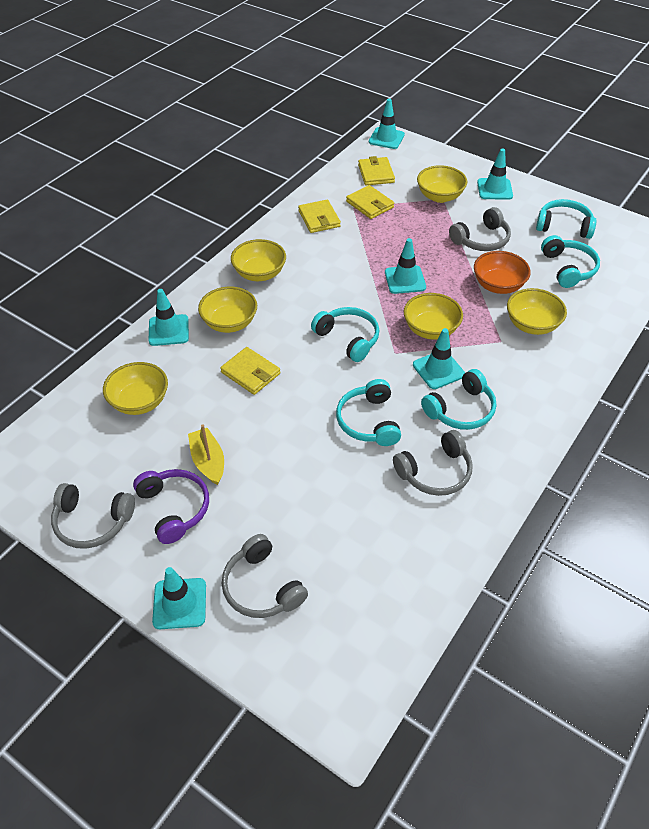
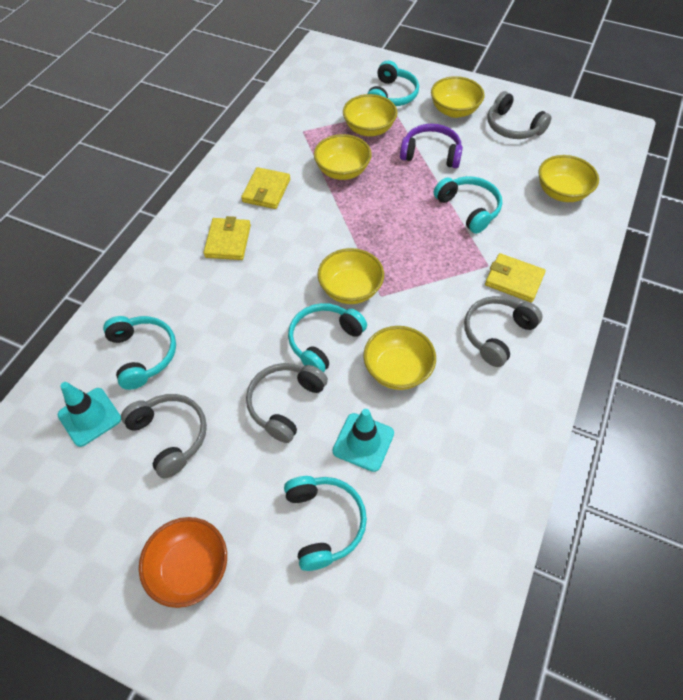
turquoise traffic cone: 6 -> 2
yellow boat: 1 -> 0
yellow wallet: 4 -> 3

